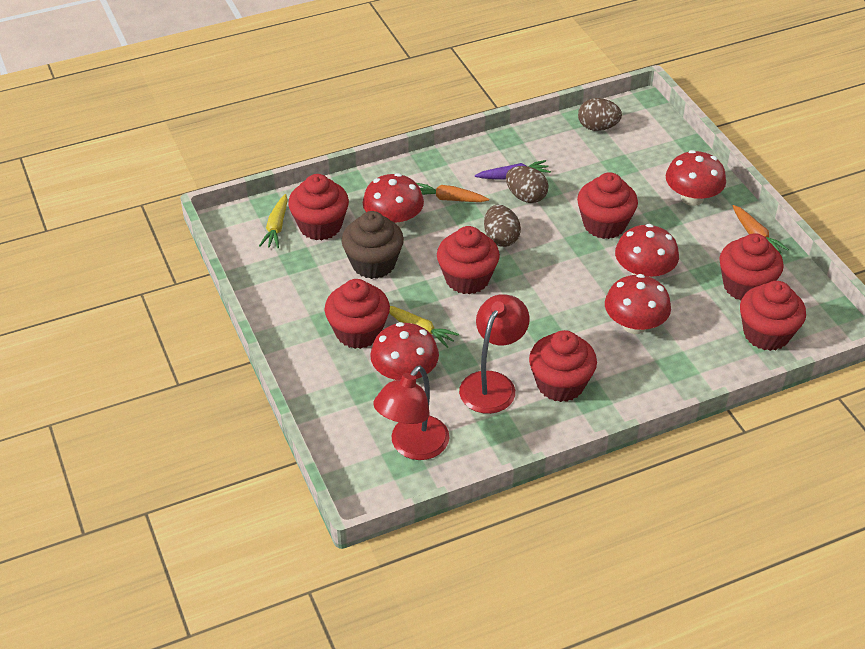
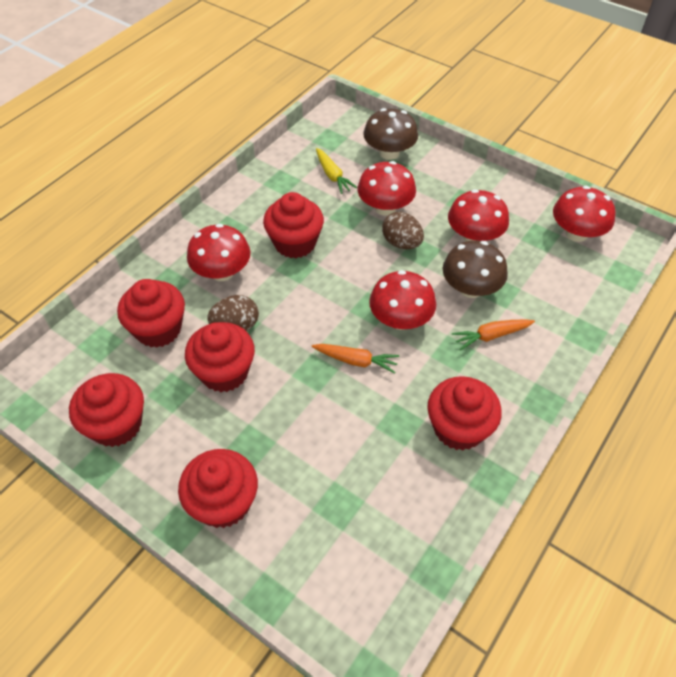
brown cupcake: 1 -> 0
brown egg: 3 -> 2
brown mushroom: 0 -> 2
purple carrot: 1 -> 0
red cupcake: 7 -> 6
red lamp: 2 -> 0
yellow carrot: 2 -> 1

